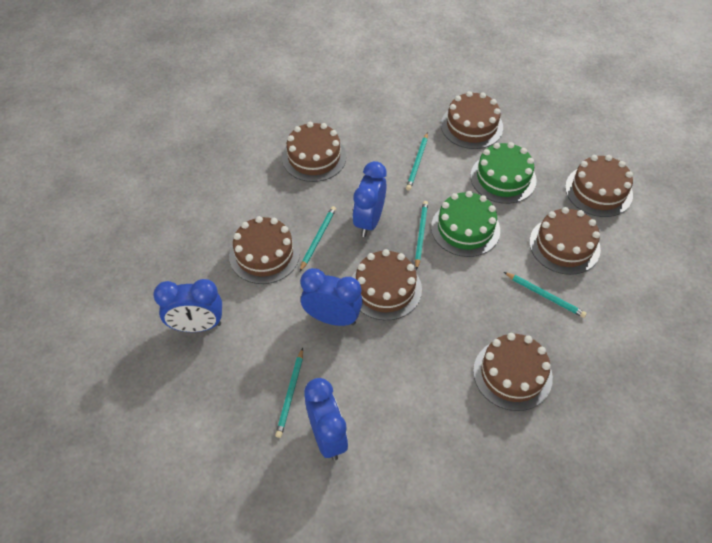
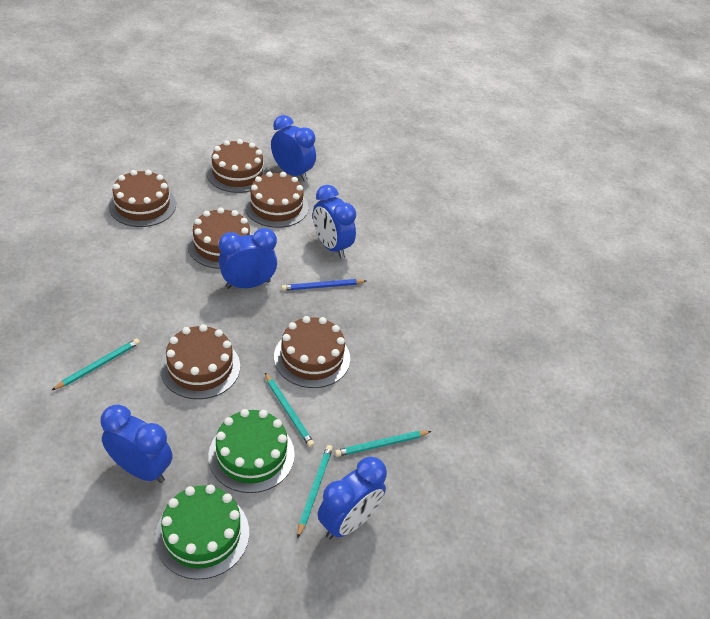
blue clock: 4 -> 5
blue pencil: 0 -> 1
brown cake: 7 -> 6
turquoise pencil: 5 -> 4

